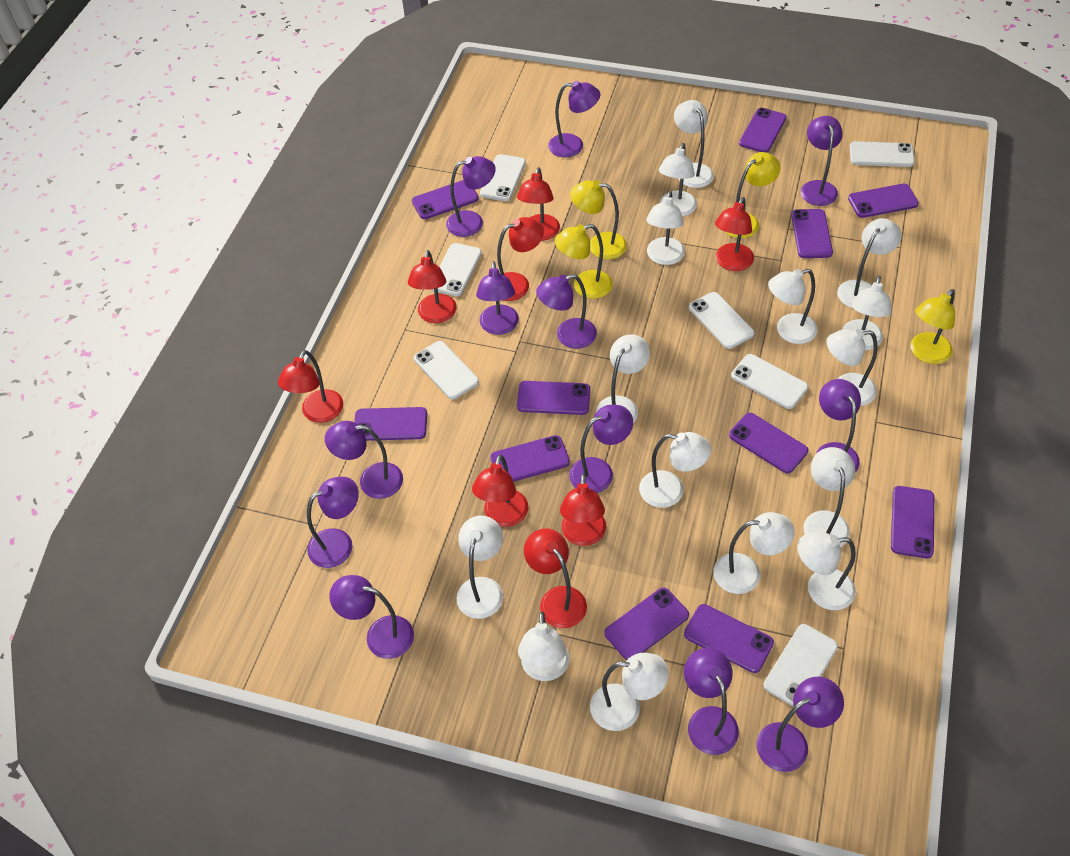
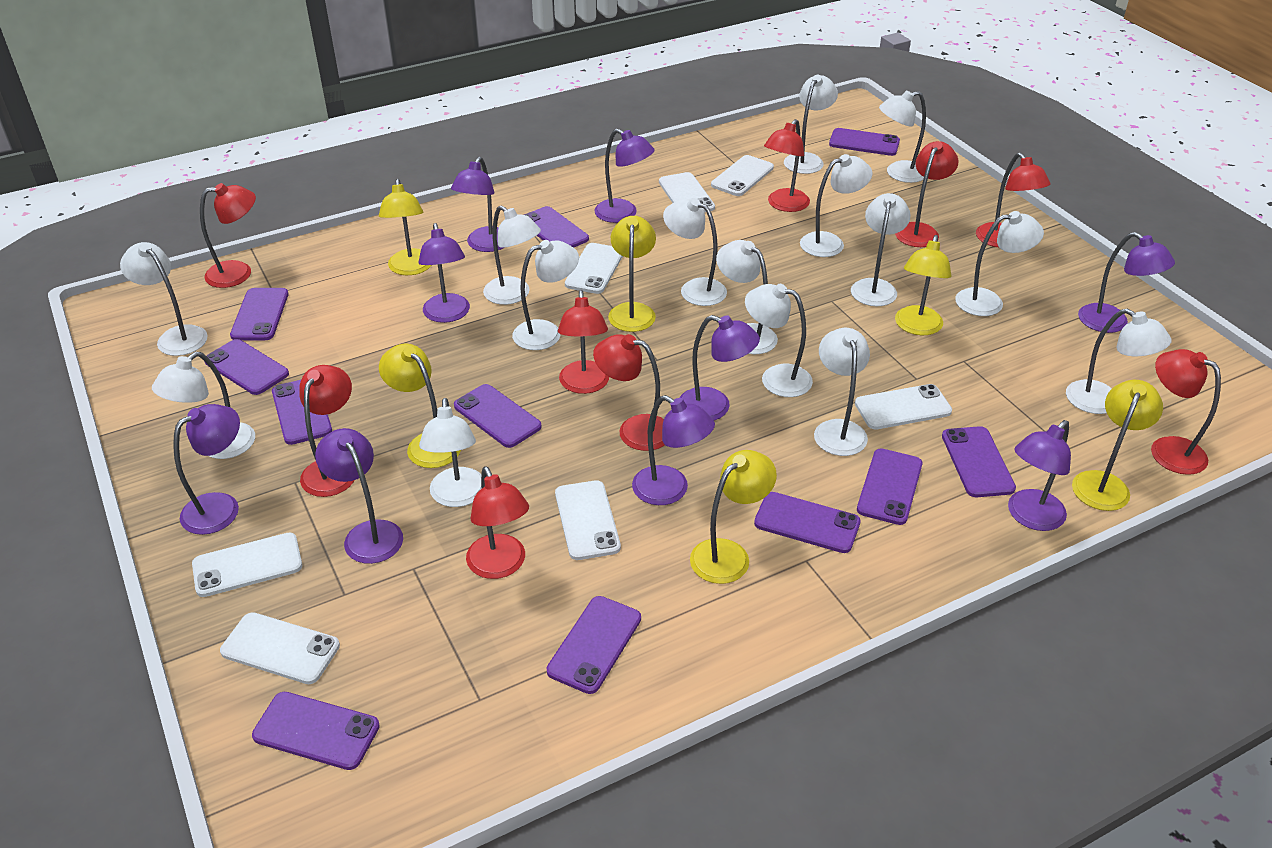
purple lamp: 12 -> 9
red lamp: 8 -> 9
yellow lamp: 4 -> 6

